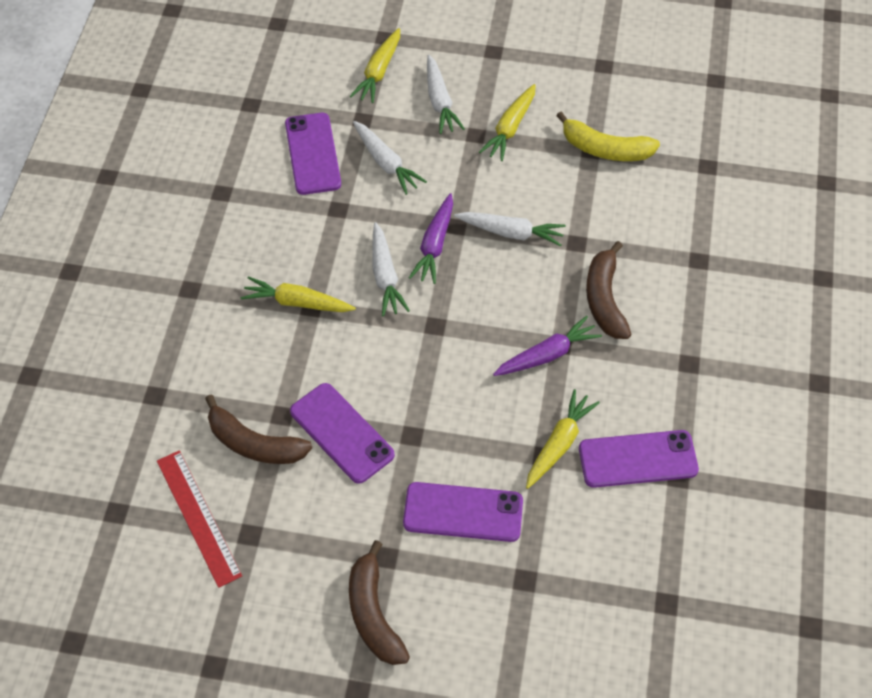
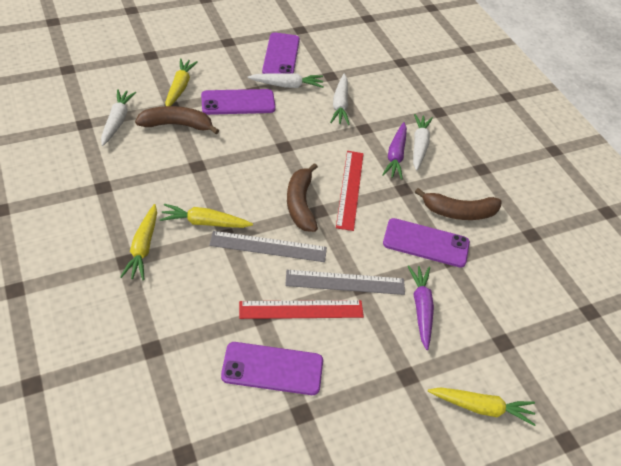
grey ruler: 0 -> 2
red ruler: 1 -> 2
yellow banana: 1 -> 0

